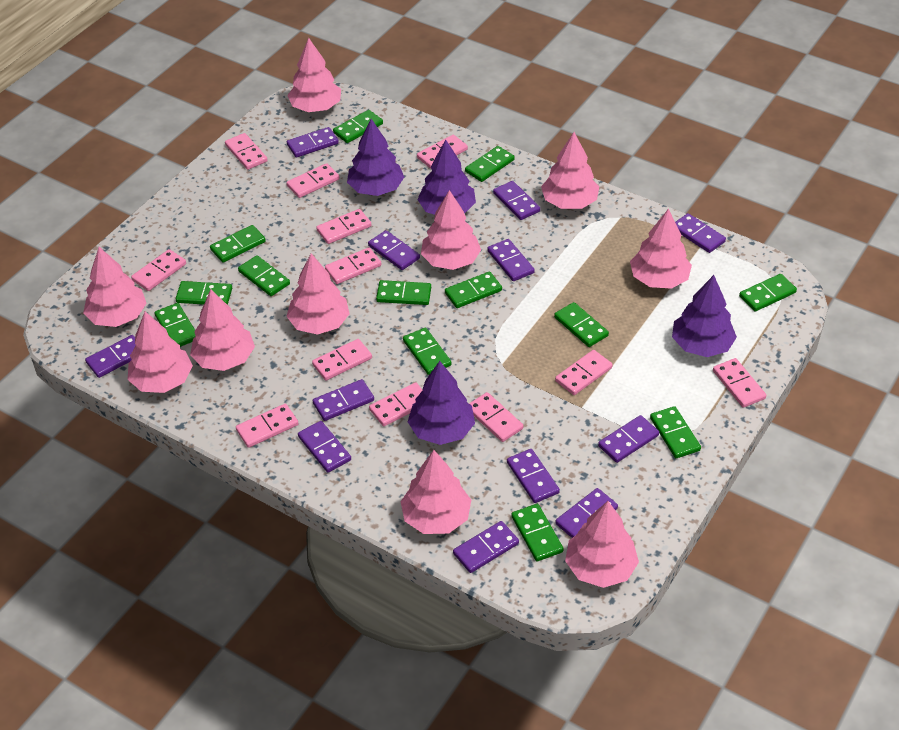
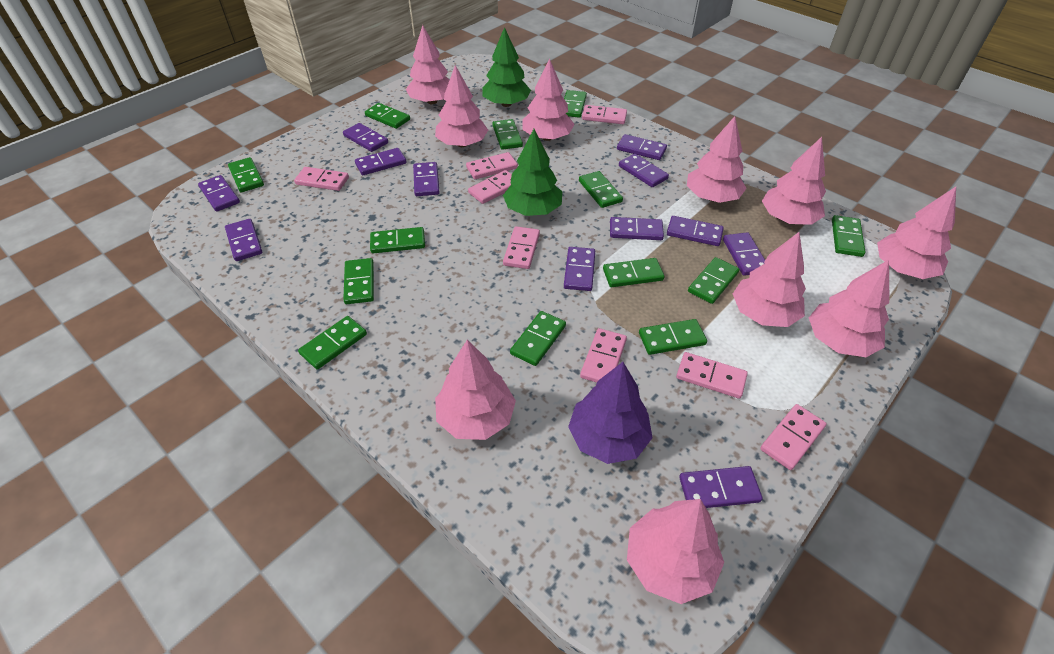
green tree: 0 -> 2
pink domino: 12 -> 8
purple tree: 4 -> 1

